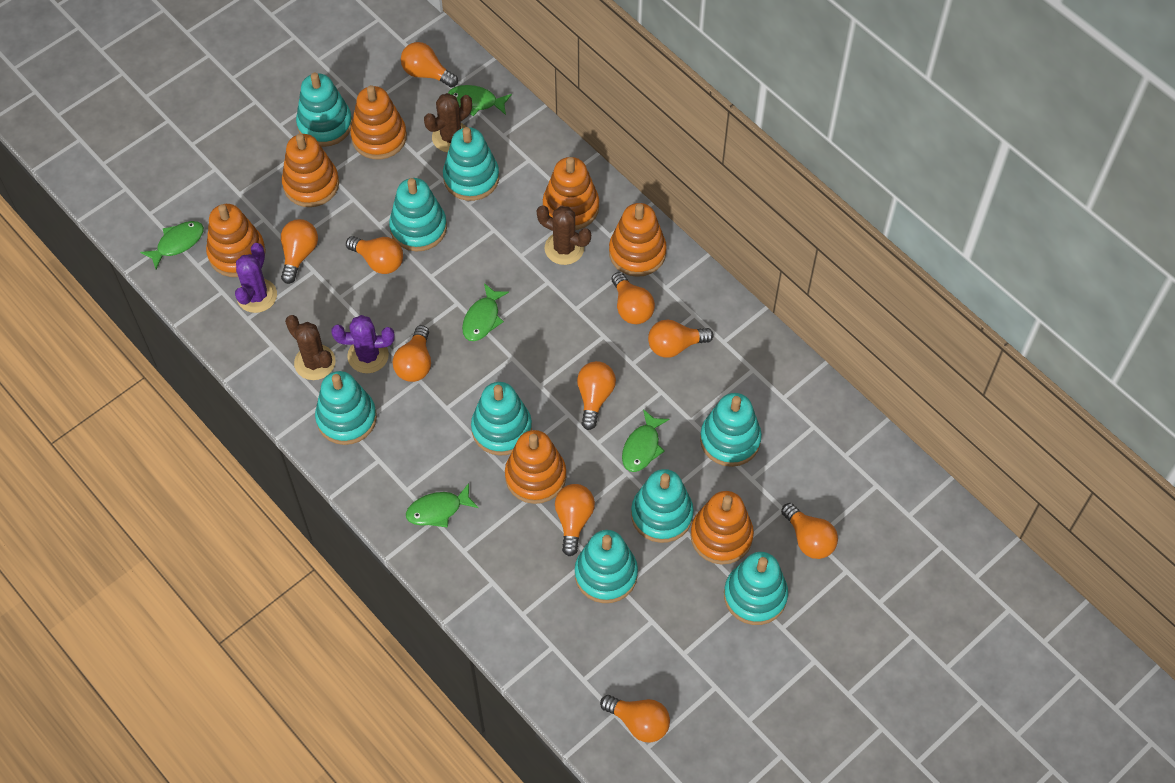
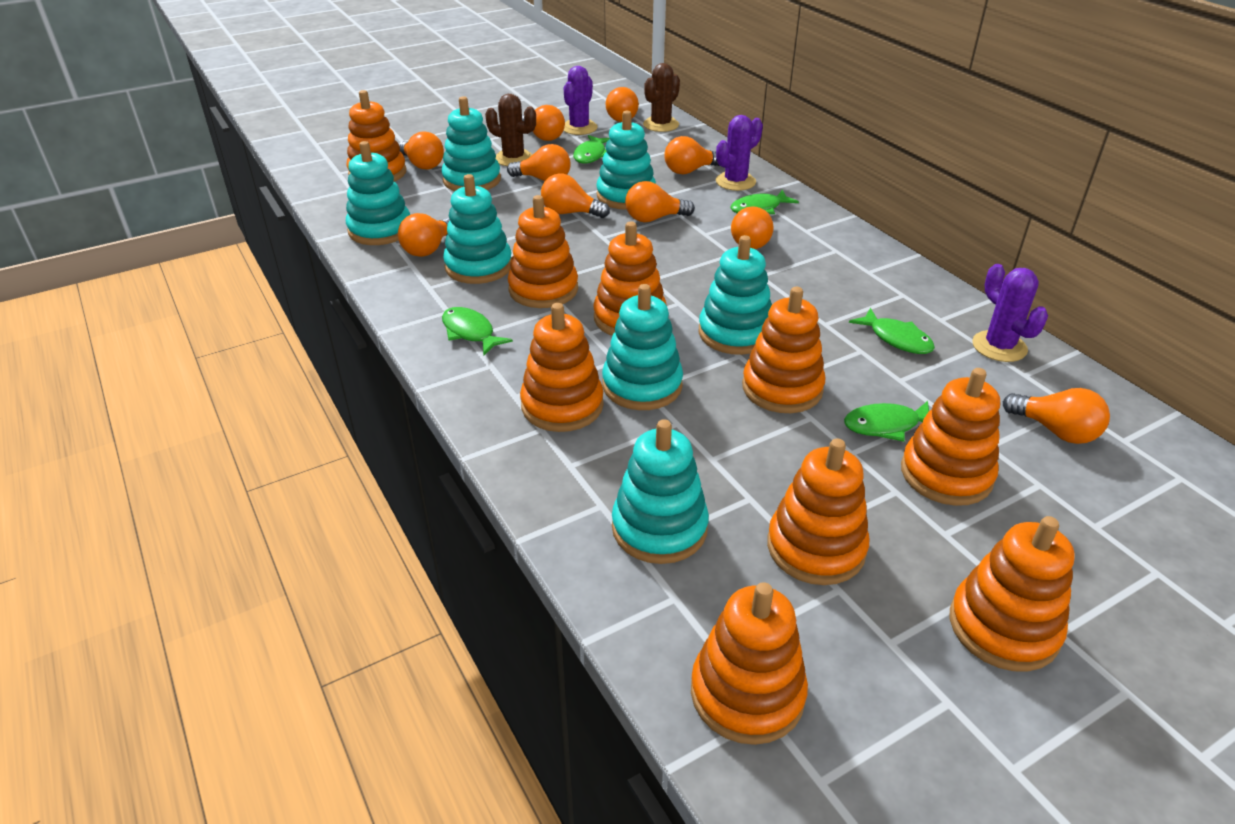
brown cactus: 3 -> 2
orange stacking toy: 7 -> 9
purple cactus: 2 -> 3
turquoise stacking toy: 9 -> 7

